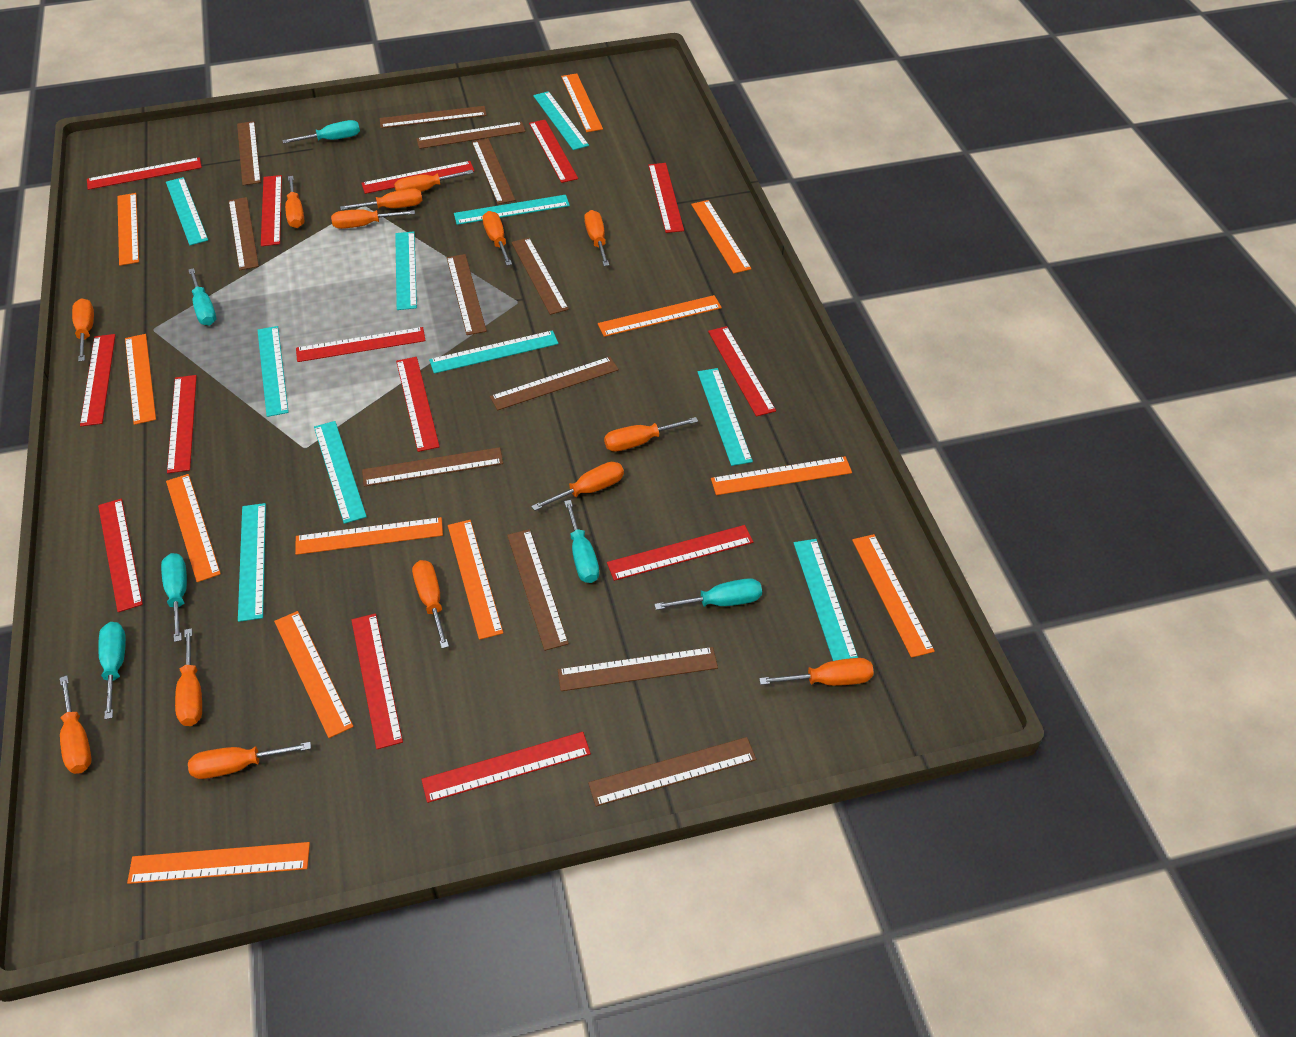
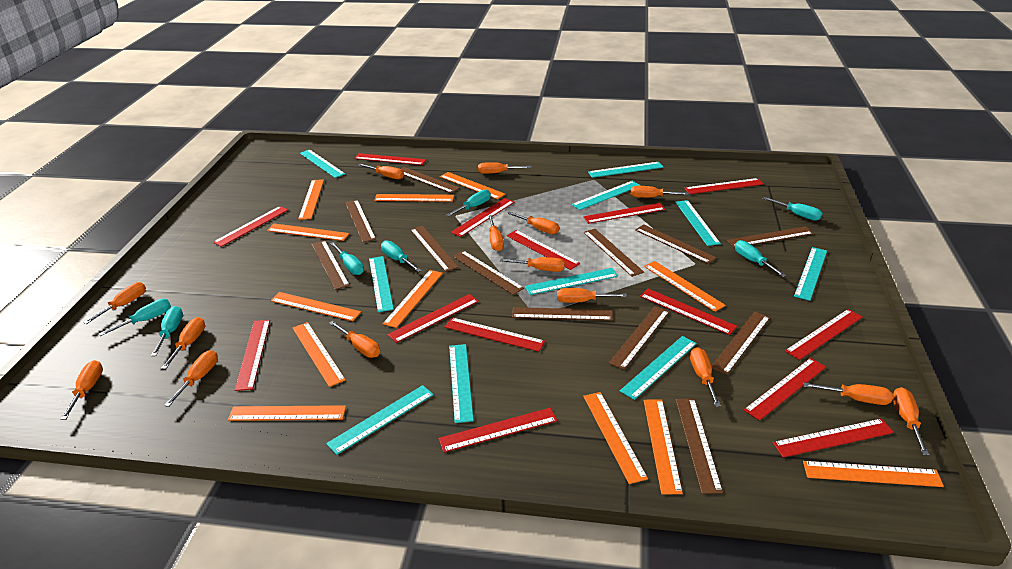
orange screwdriver: 14 -> 15
turquoise screwdriver: 6 -> 7

